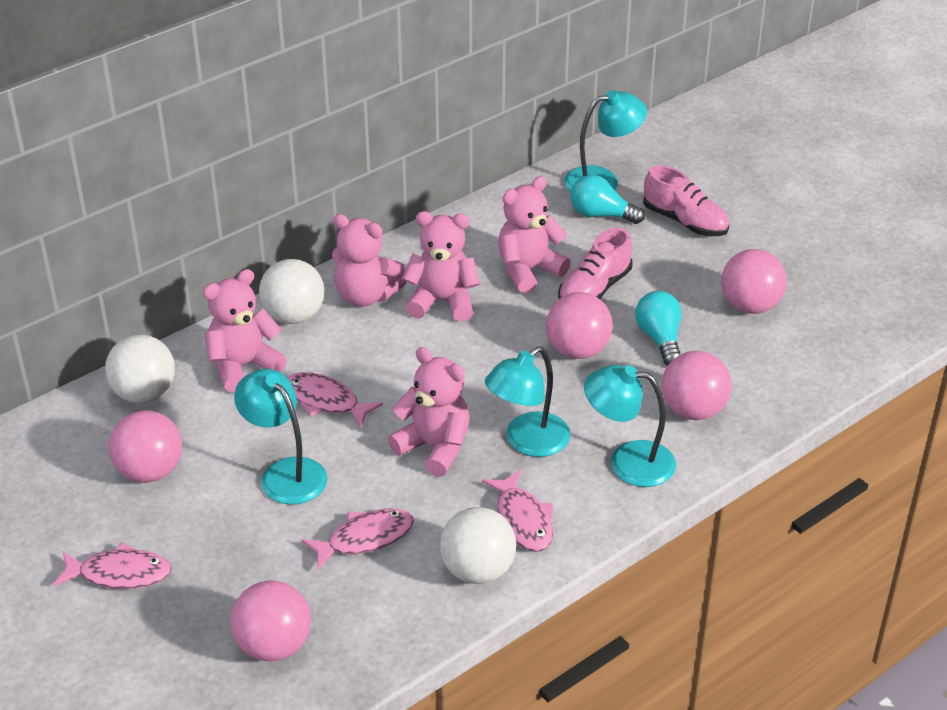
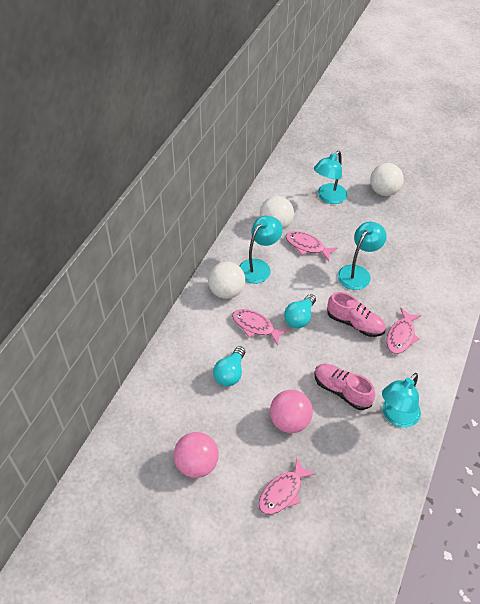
pink ball: 5 -> 2
pink teddy bear: 5 -> 0

